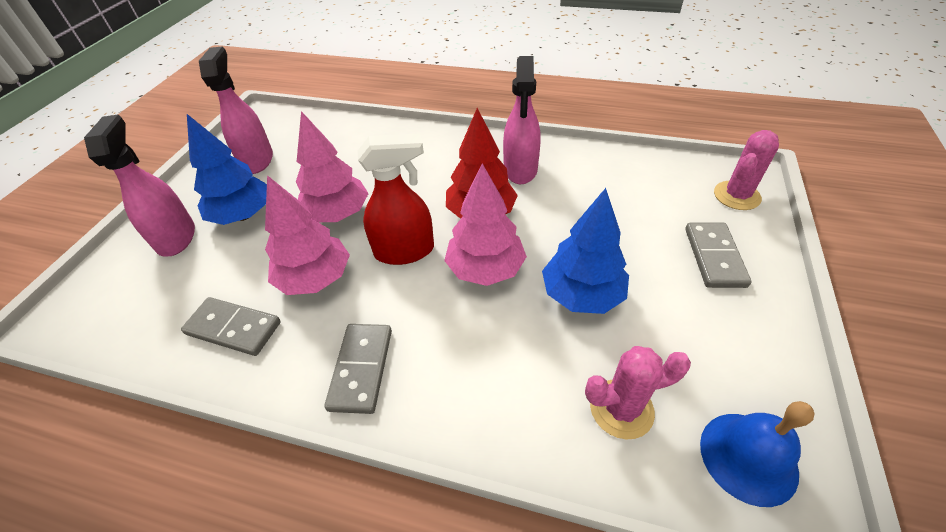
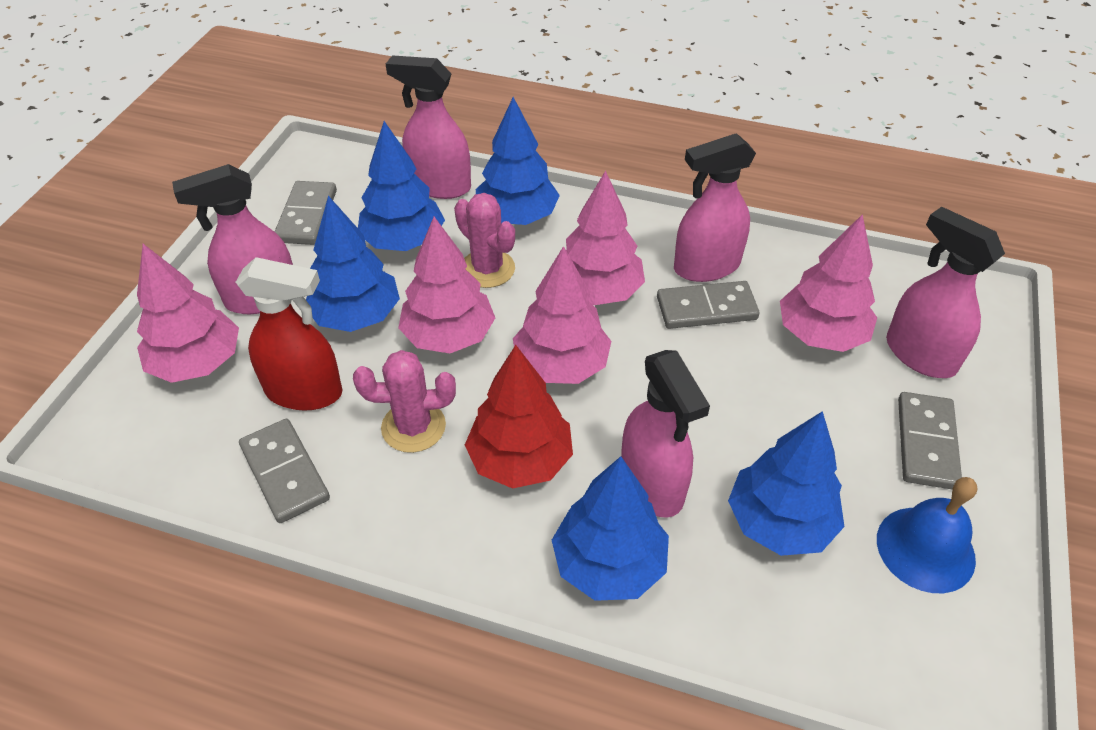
blue tree: 2 -> 5
grey domino: 3 -> 4
pink spray bottle: 3 -> 5
pink tree: 3 -> 5

